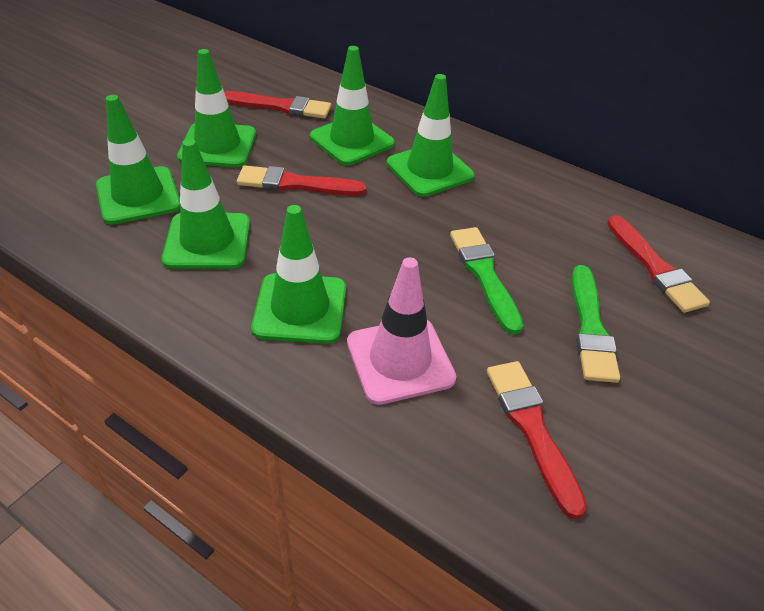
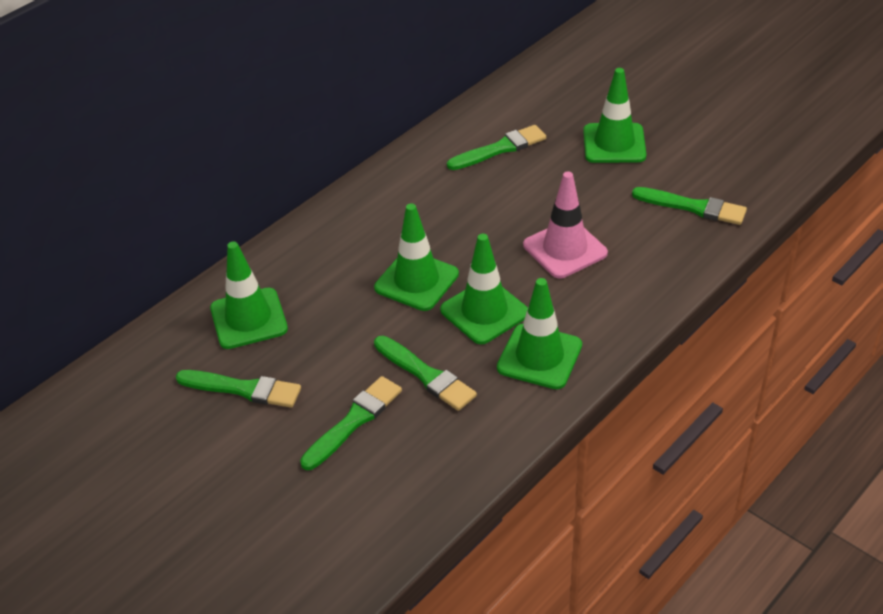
green brush: 2 -> 5
green traffic cone: 6 -> 5
red brush: 4 -> 0

